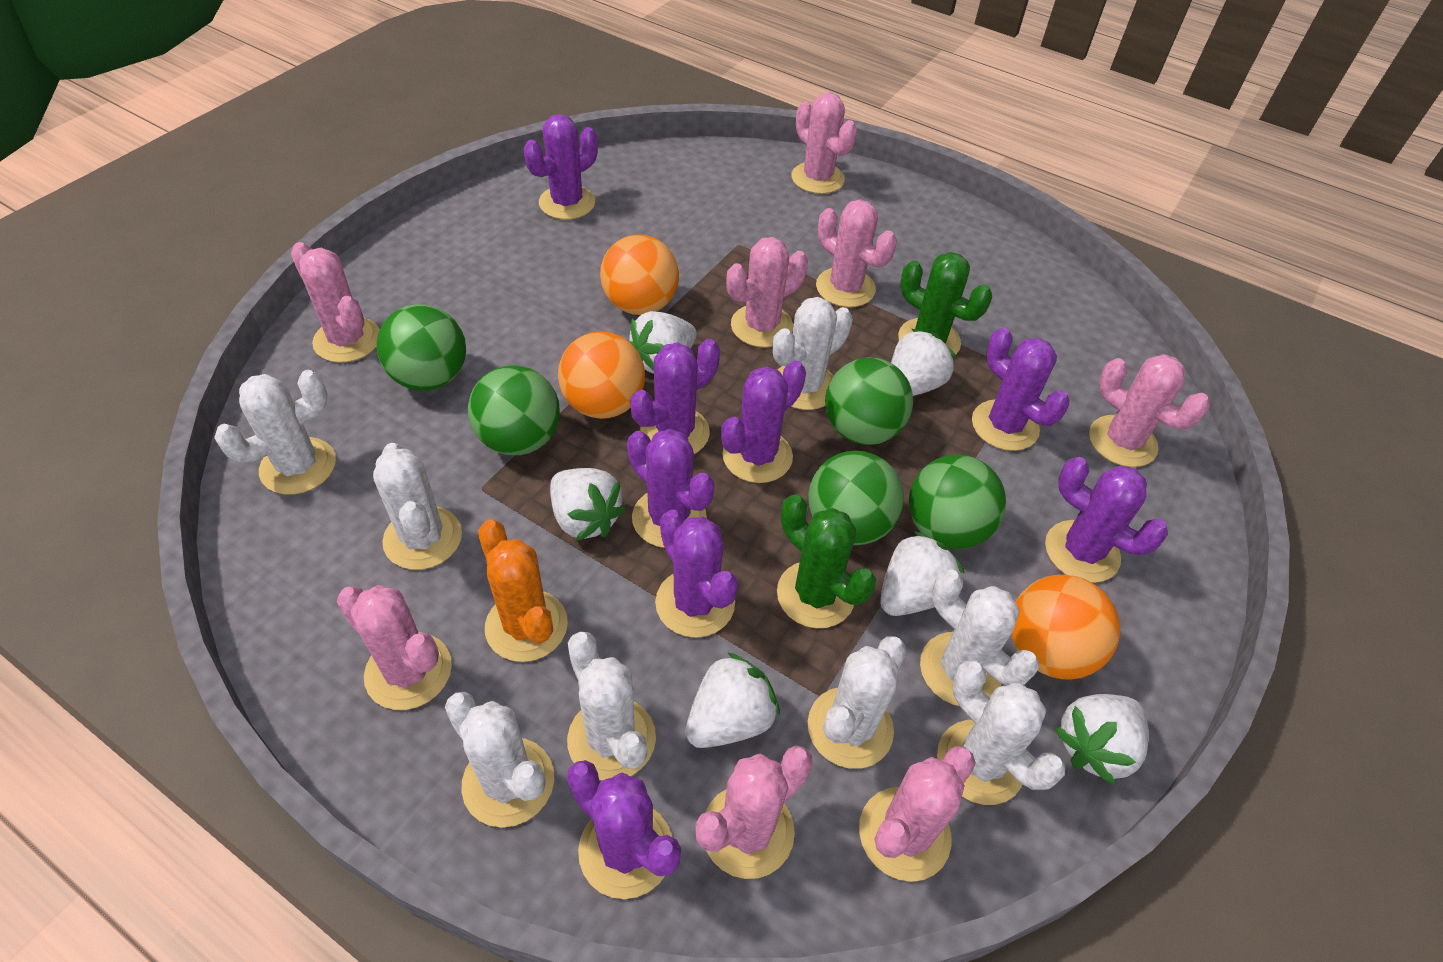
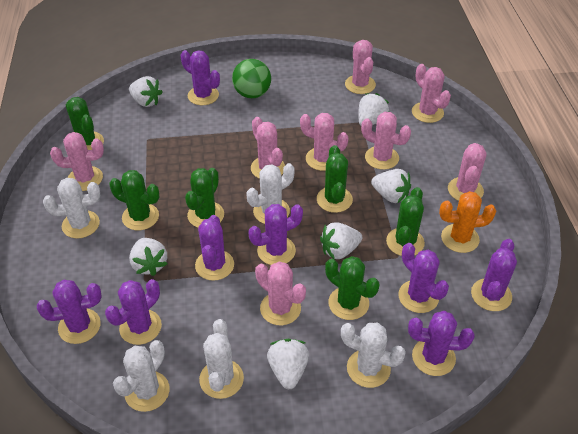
green ball: 5 -> 1
green cactus: 2 -> 6
orange ball: 3 -> 0
white cactus: 8 -> 5

